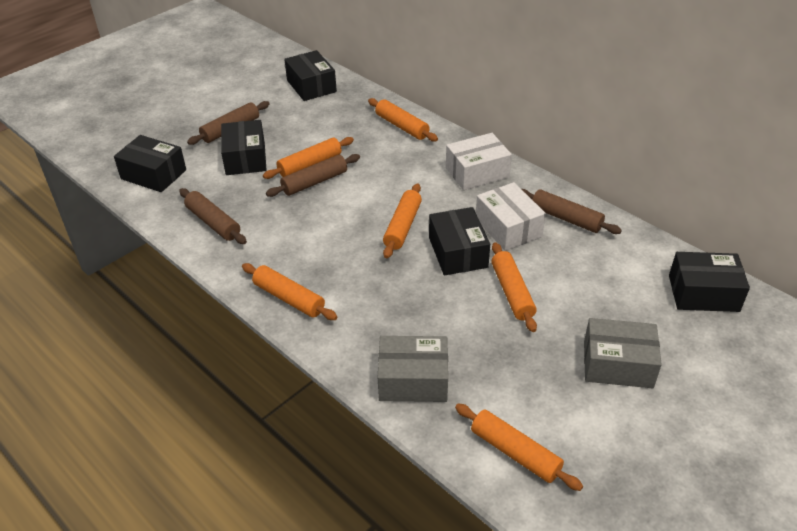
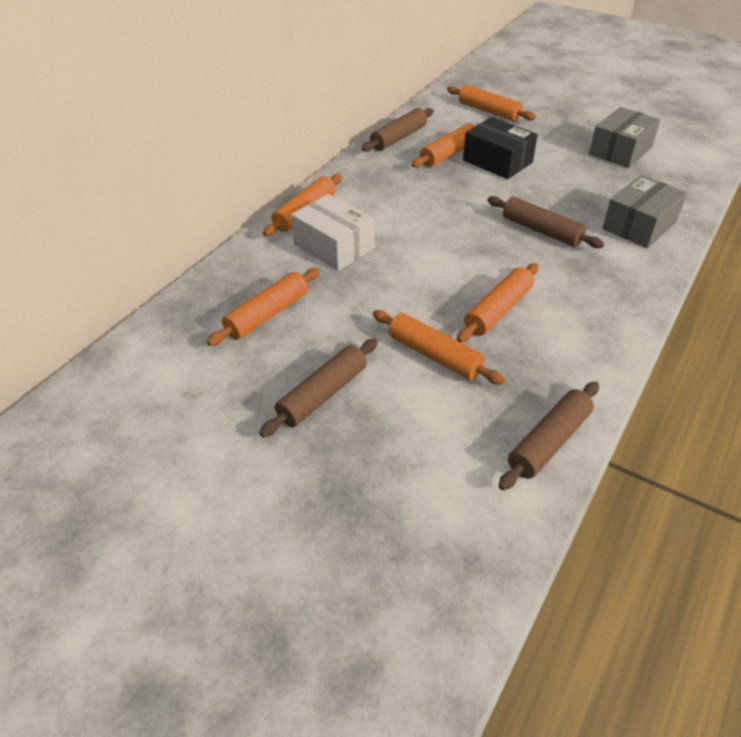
black box: 5 -> 1
white box: 2 -> 1

